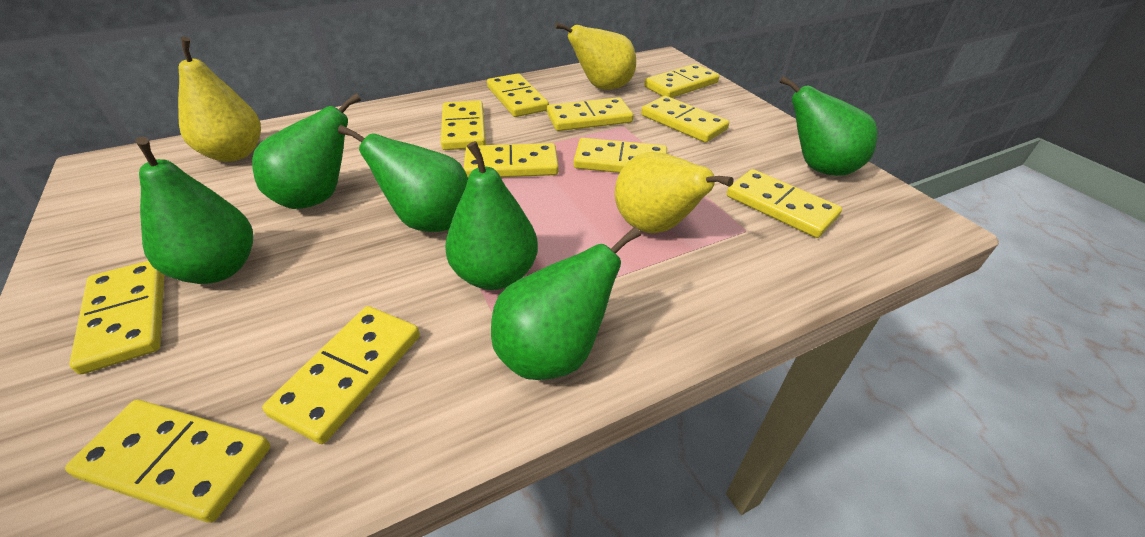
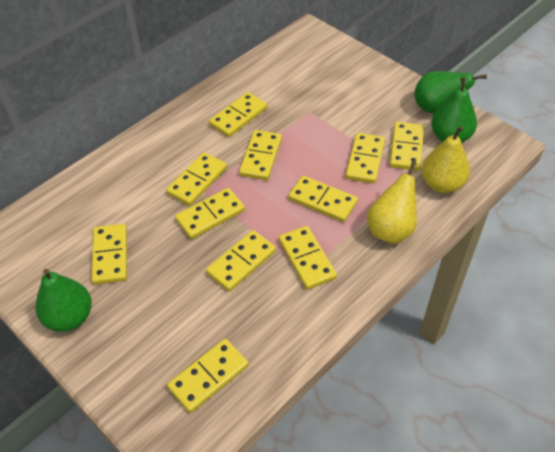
green pear: 6 -> 3
yellow pear: 3 -> 2

